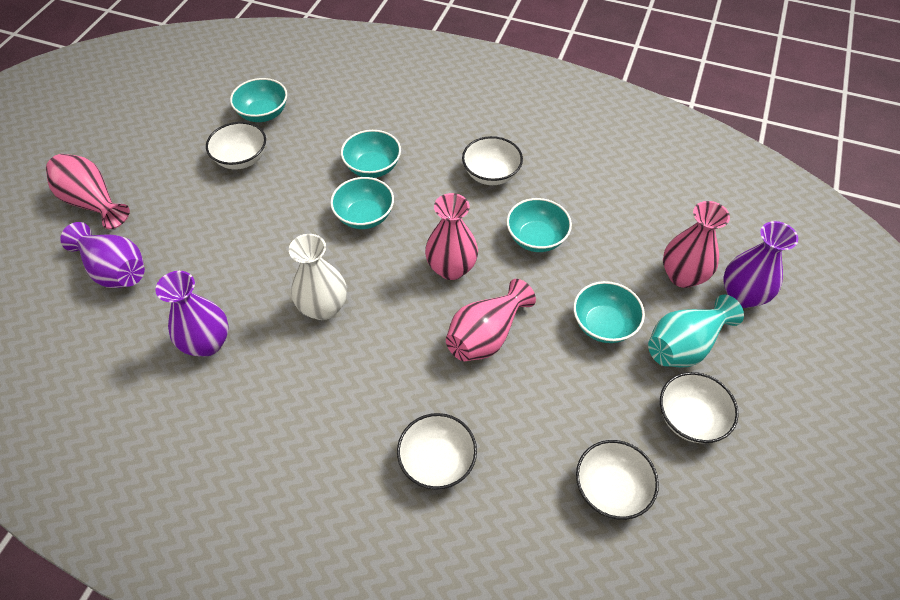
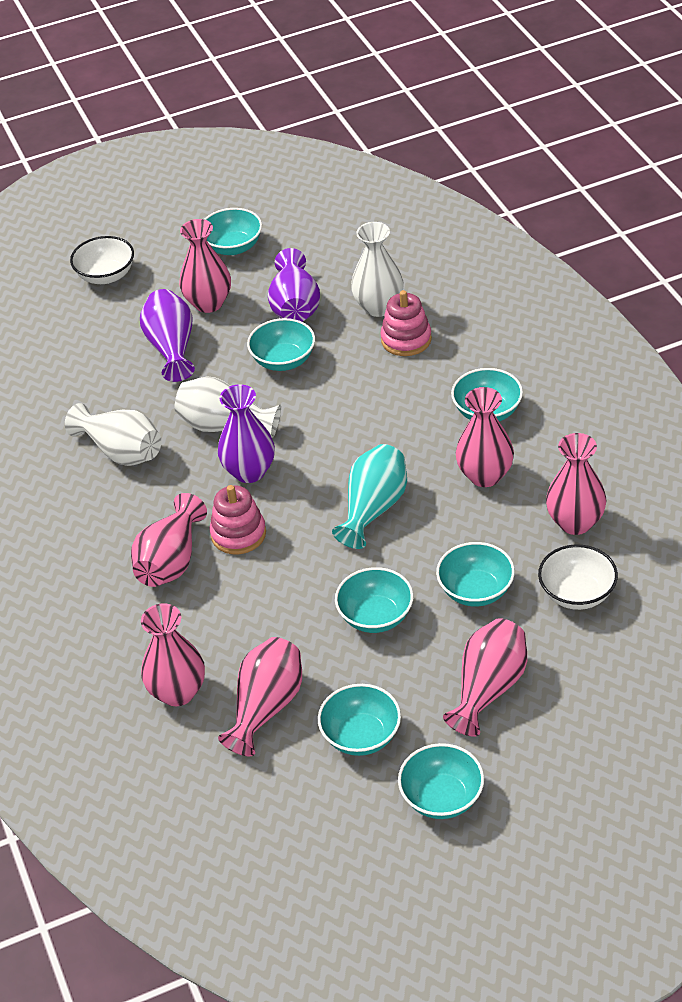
pink stacking toy: 0 -> 2
pink vase: 4 -> 7
turquoise bowl: 5 -> 7
white bowl: 5 -> 2
white vase: 1 -> 3

